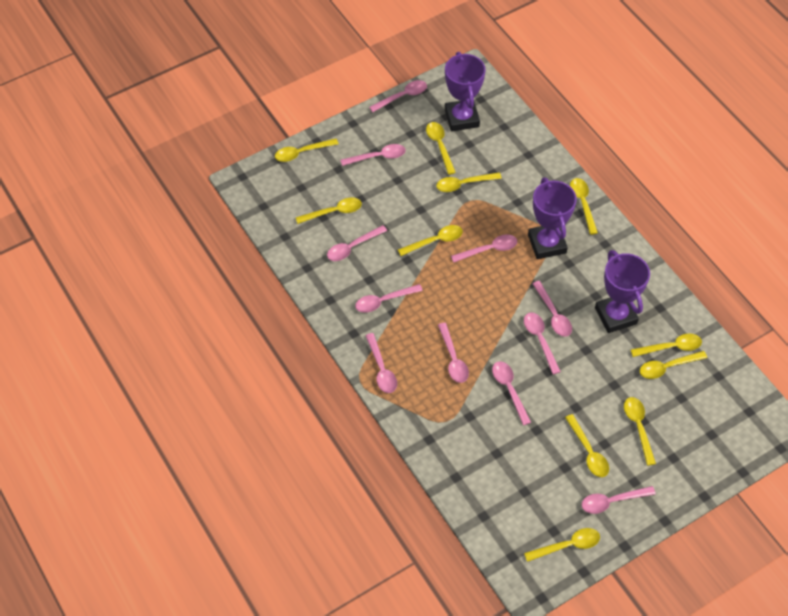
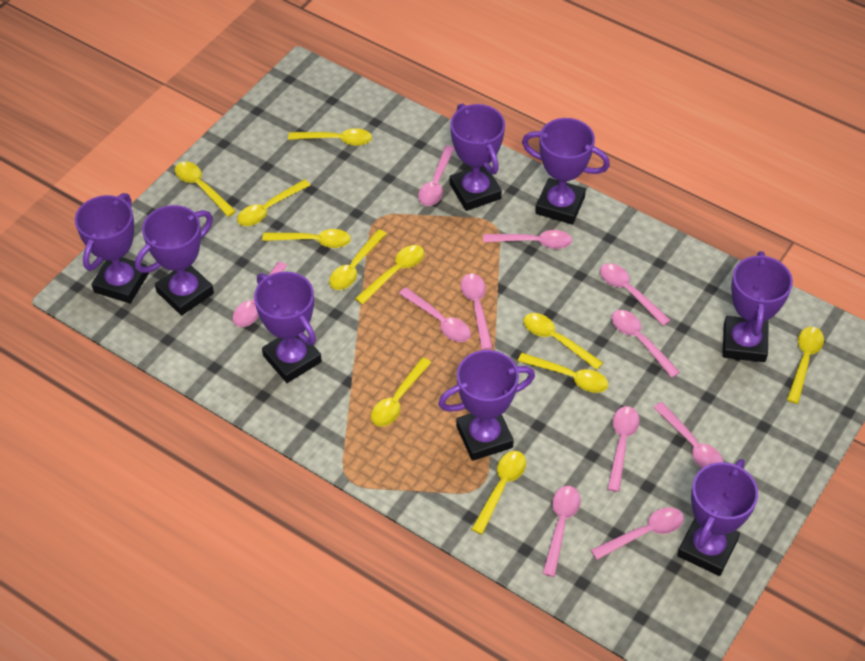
purple trophy: 3 -> 8

